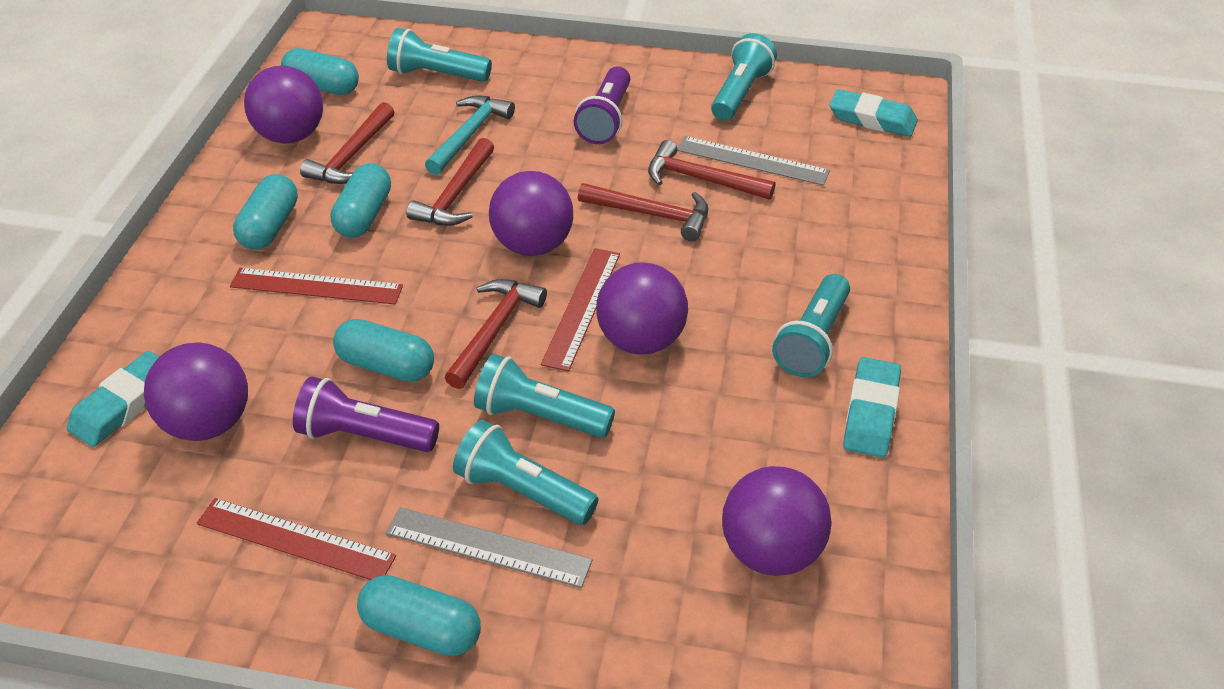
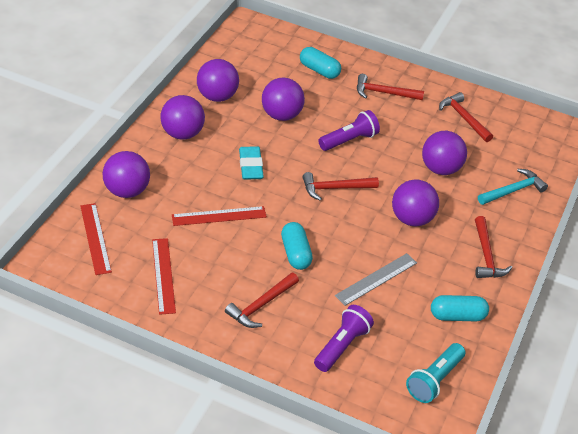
grey ruler: 2 -> 1
purple ball: 5 -> 6
turquoise capsule: 5 -> 3
turquoise eraser: 3 -> 1
turquoise flashlight: 5 -> 1

